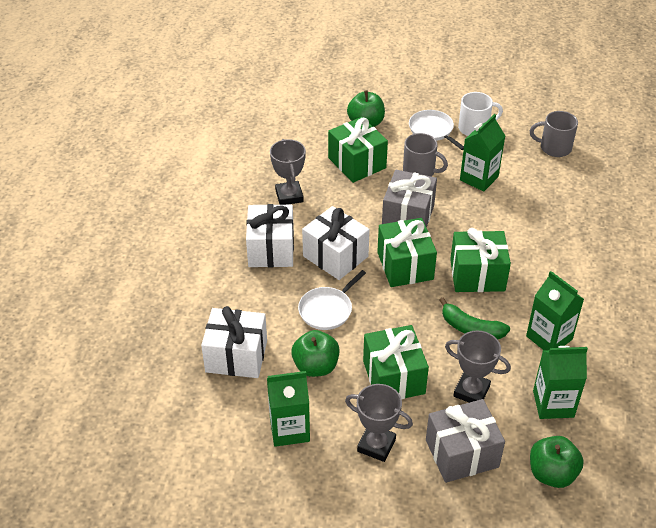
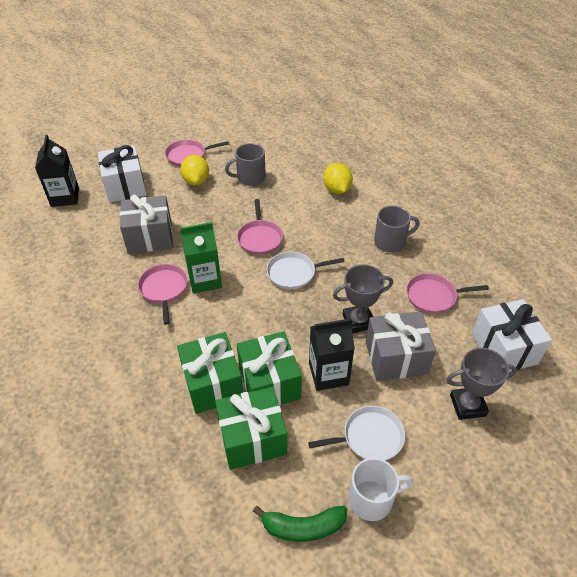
black carton: 0 -> 2
green apple: 3 -> 0
green carton: 4 -> 1
green gift: 4 -> 3
grey trophy: 3 -> 2
pink pan: 0 -> 4
white gift: 3 -> 2
yellow lemon: 0 -> 2

